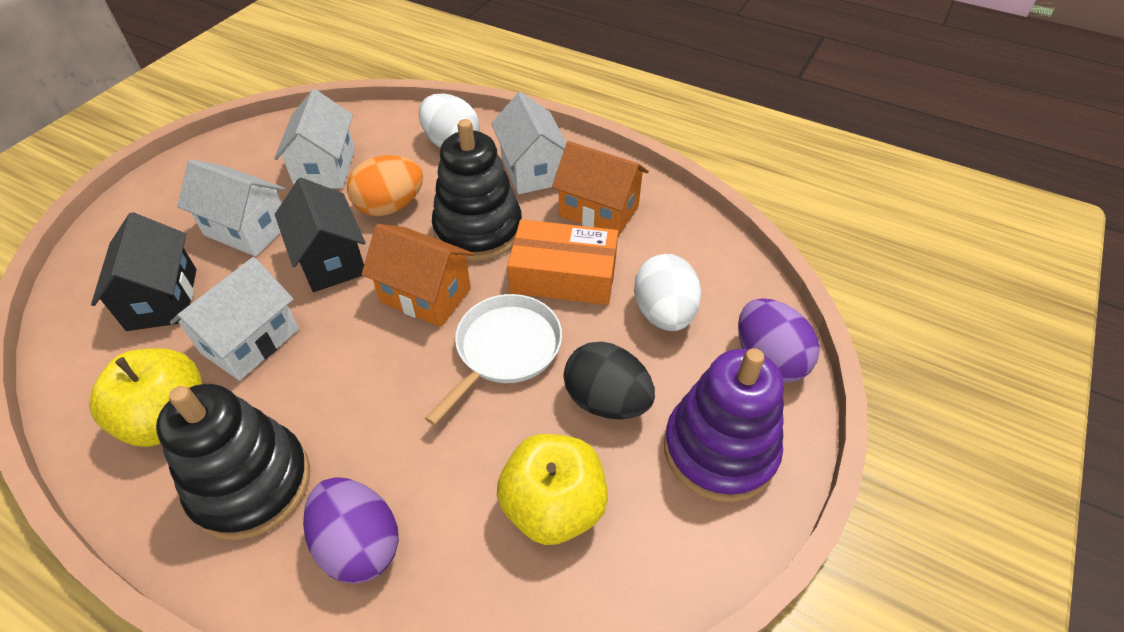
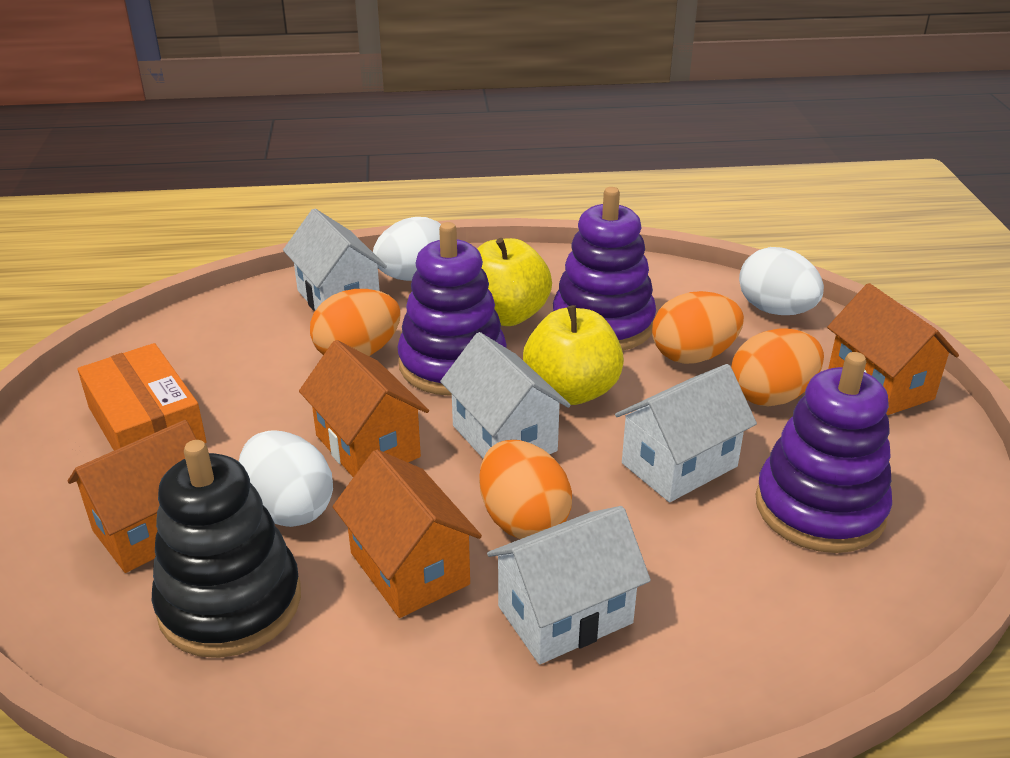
black egg: 1 -> 0
black house: 2 -> 0
black stacking toy: 2 -> 1
orange egg: 1 -> 4
orange house: 2 -> 4
purple egg: 2 -> 0
purple stacking toy: 1 -> 3
white egg: 2 -> 3
white pan: 1 -> 0

